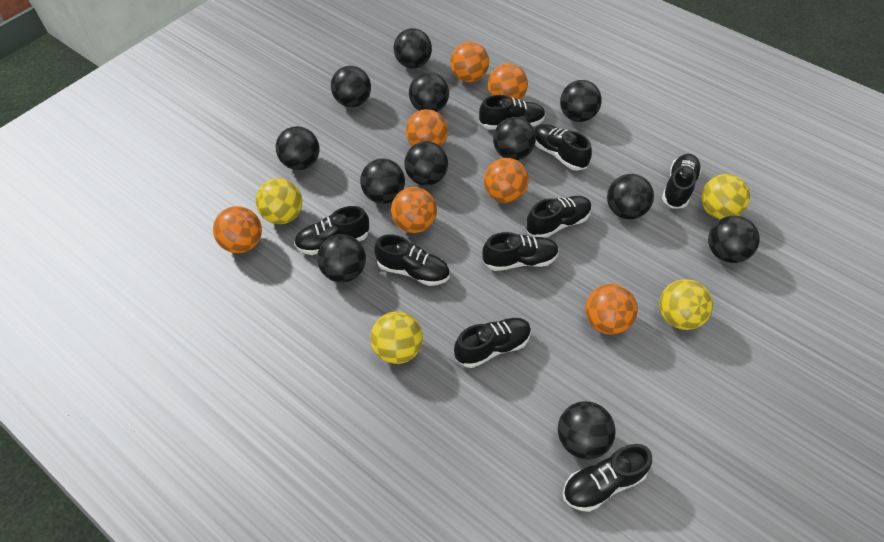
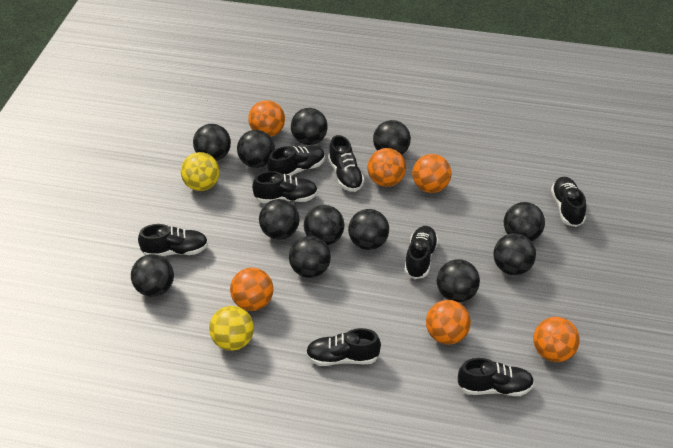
black shoe: 9 -> 8
orange ball: 7 -> 6
yellow ball: 4 -> 2

